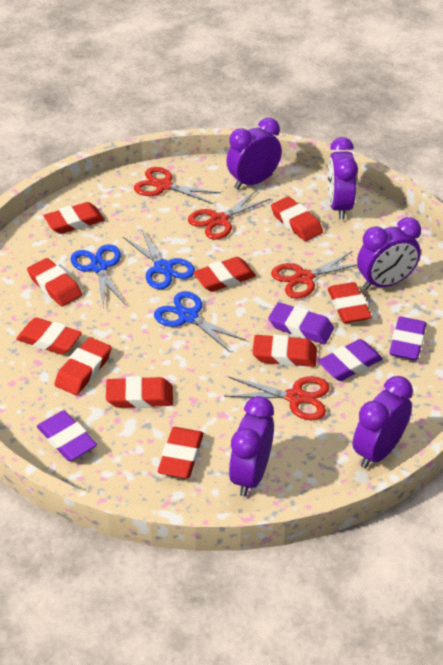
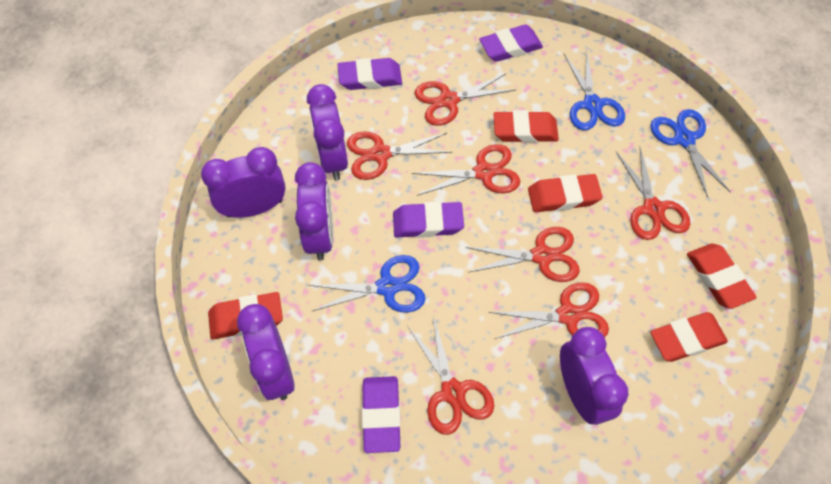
red eraser: 10 -> 5
red scissors: 4 -> 7

